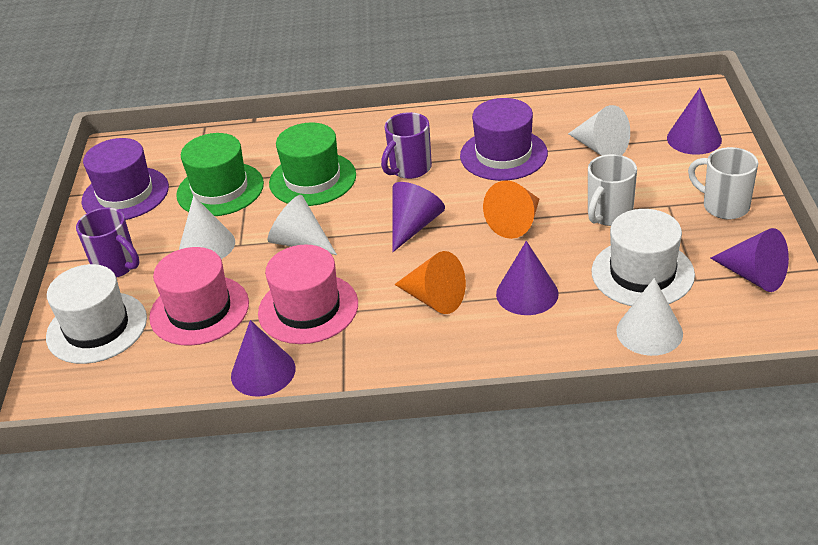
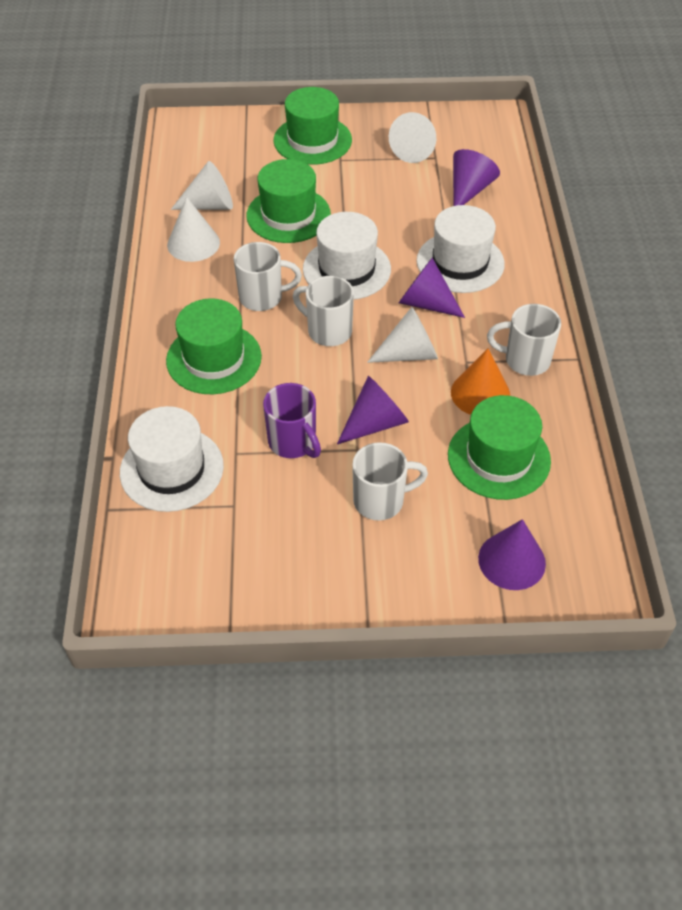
green hat: 2 -> 4
orange cone: 2 -> 1
pink hat: 2 -> 0
purple cone: 5 -> 4
purple hat: 2 -> 0
purple mug: 2 -> 1
white hat: 2 -> 3
white mug: 2 -> 4

